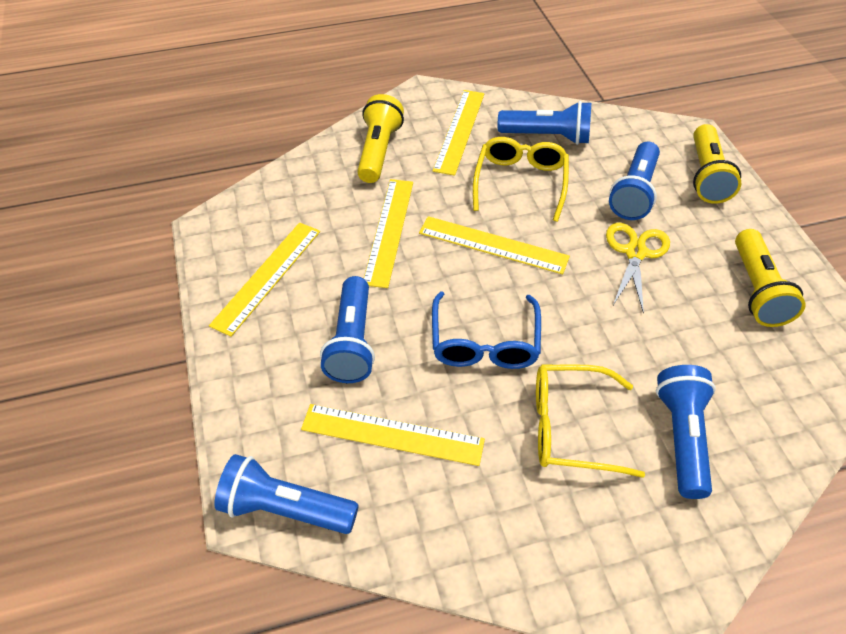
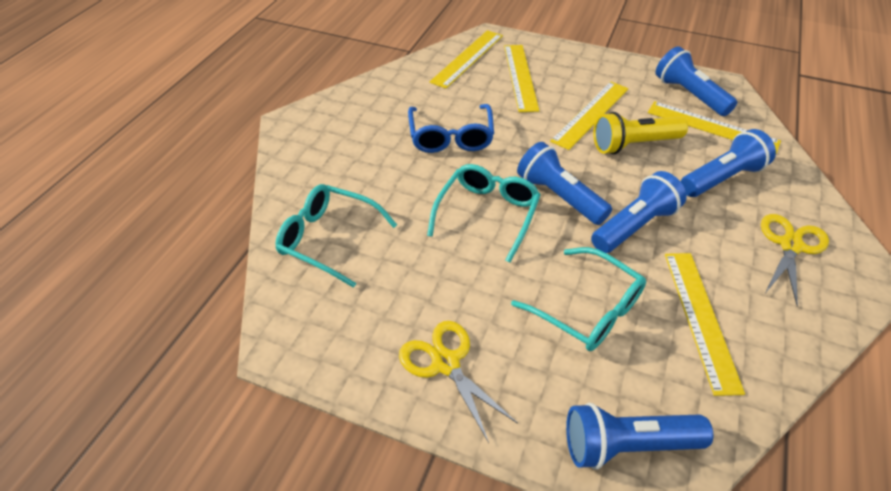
turquoise glasses: 0 -> 3
yellow flashlight: 3 -> 1
yellow glasses: 2 -> 0
yellow scissors: 1 -> 2

